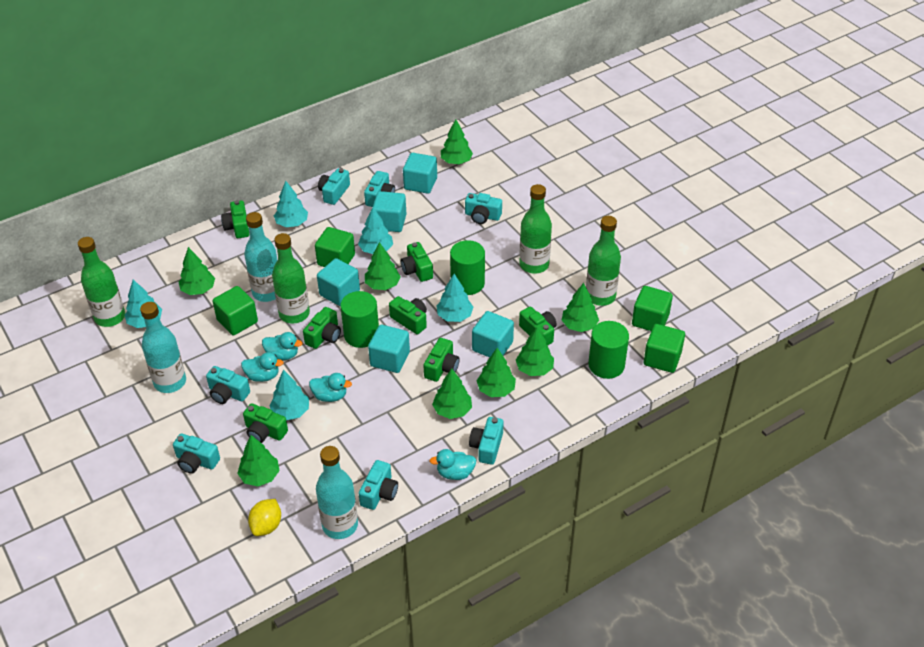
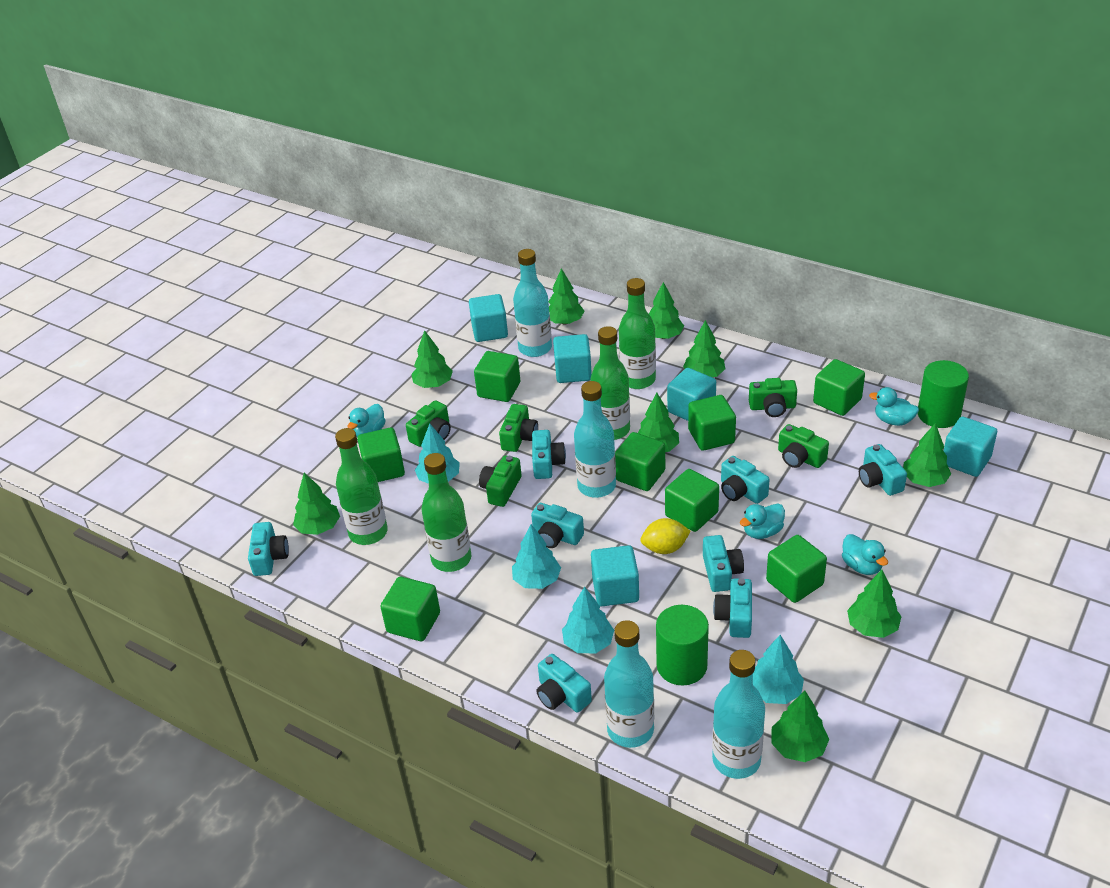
green camera: 7 -> 5
green cube: 4 -> 8
green cylinder: 3 -> 2
green tree: 8 -> 9
turquoise bottle: 3 -> 4
turquoise camera: 7 -> 8
turquoise tree: 5 -> 4

